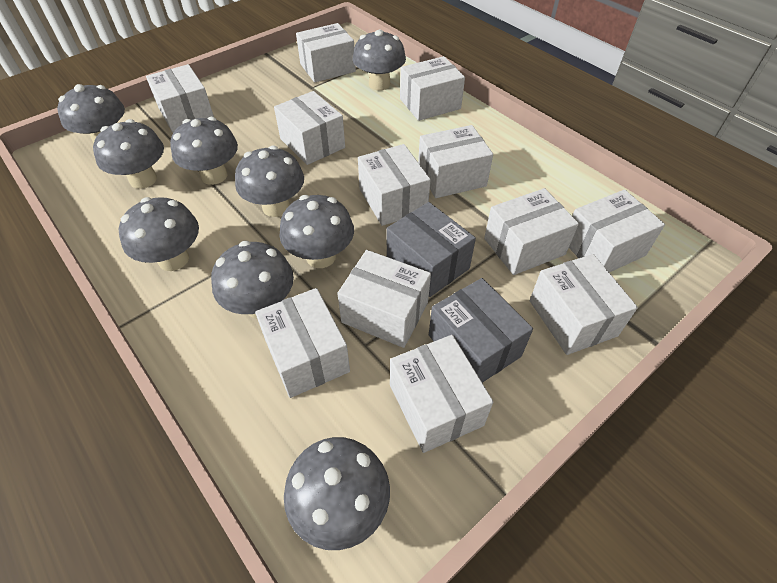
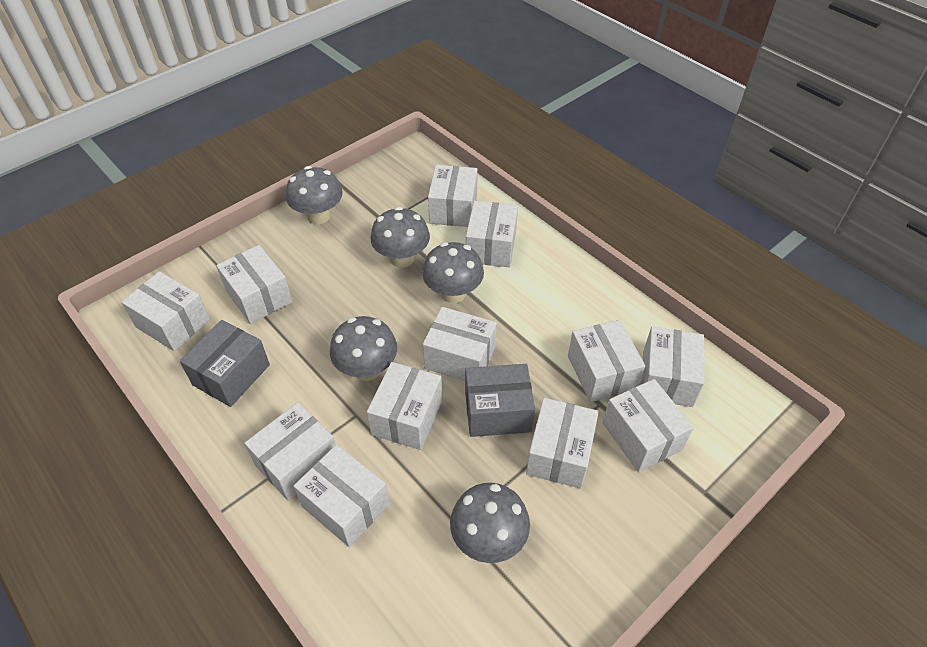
grey mushroom: 9 -> 5

